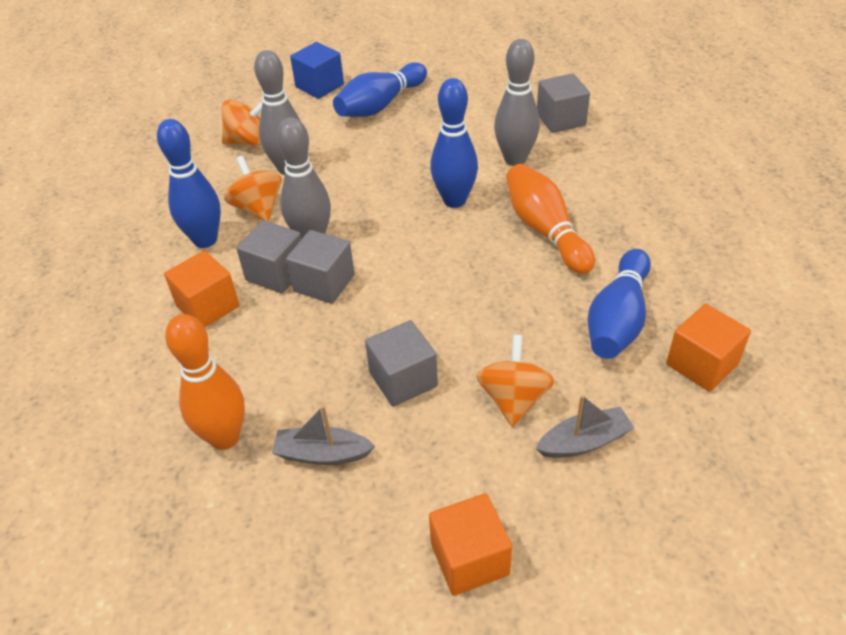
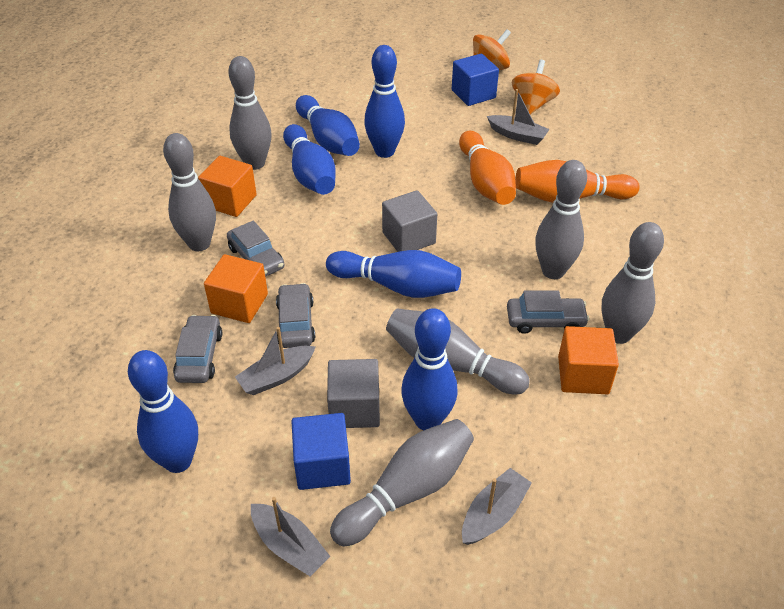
blue bowling pin: 4 -> 6
blue cube: 1 -> 2
grey boat: 2 -> 4
grey bowling pin: 3 -> 6
grey car: 0 -> 4
grey cube: 4 -> 2
orange spinning top: 3 -> 2

